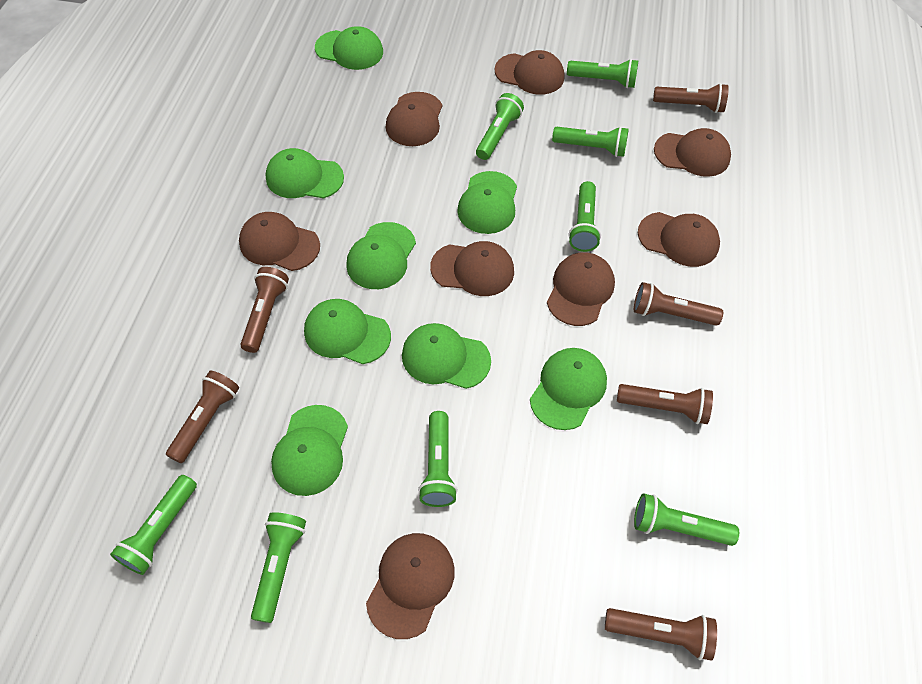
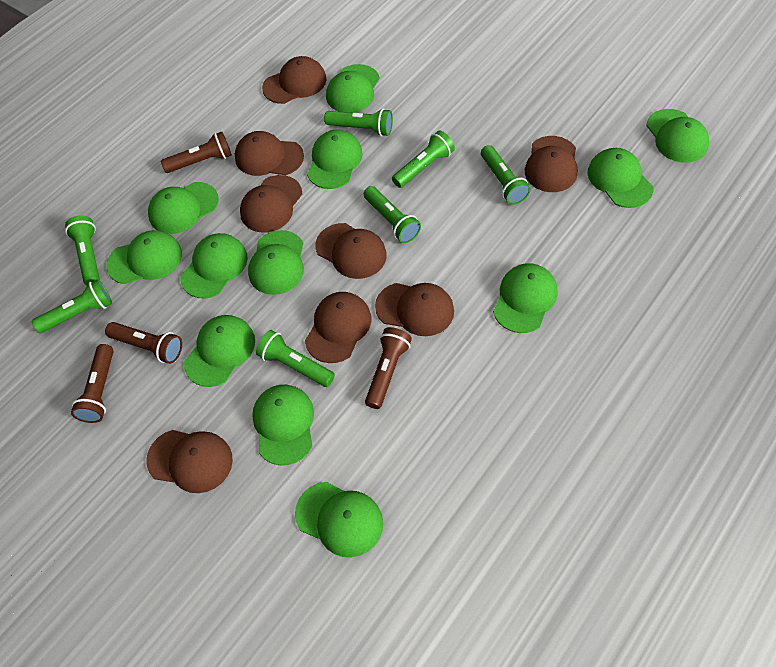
brown flashlight: 6 -> 4
green cap: 8 -> 12
green flashlight: 8 -> 7

